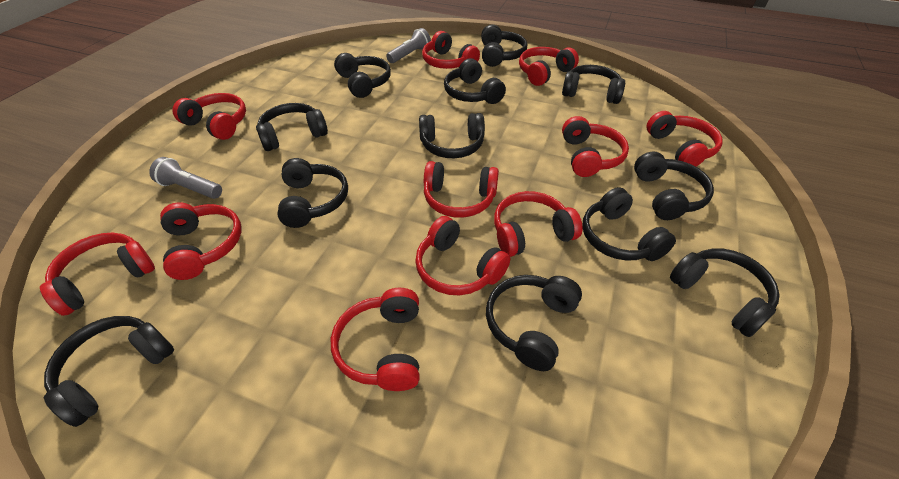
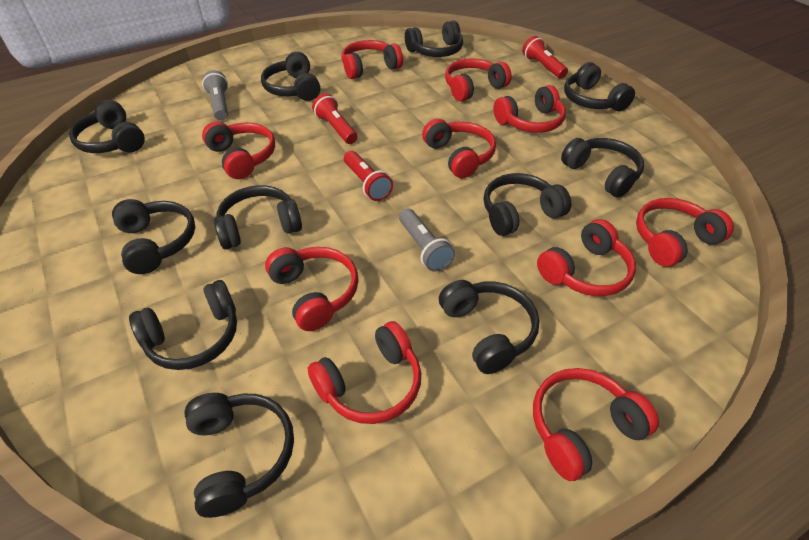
black headphones: 12 -> 11
red flashlight: 0 -> 3
red headphones: 11 -> 10

